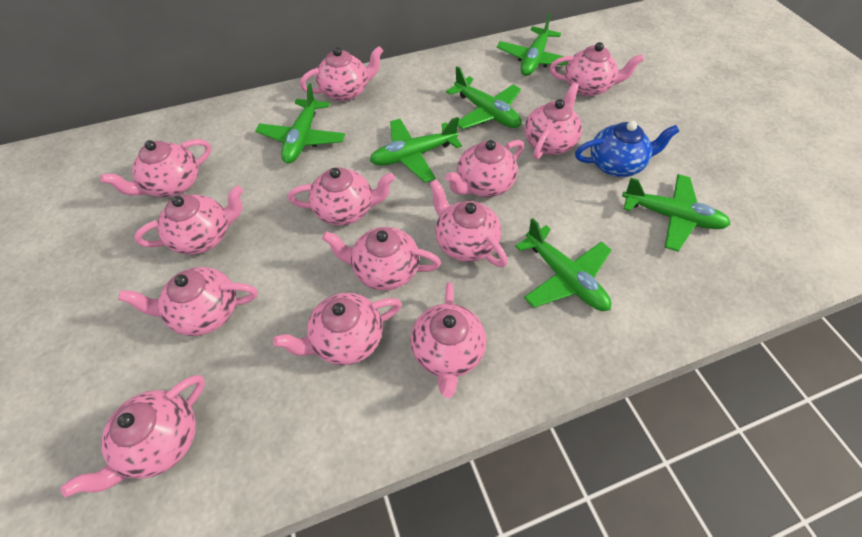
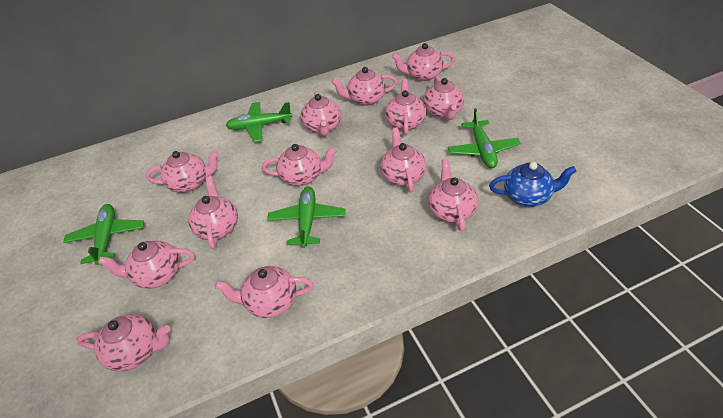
green plane: 6 -> 4

